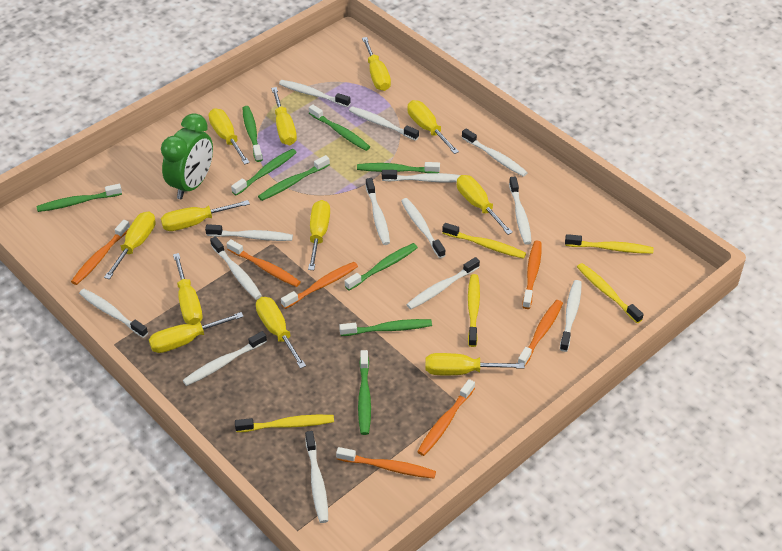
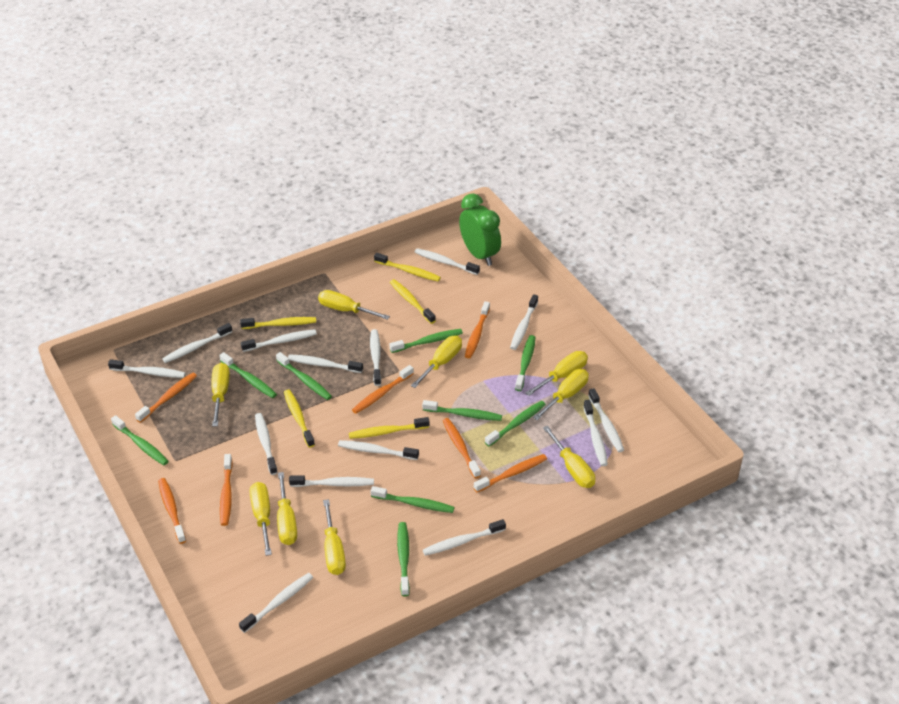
yellow screwdriver: 12 -> 9

